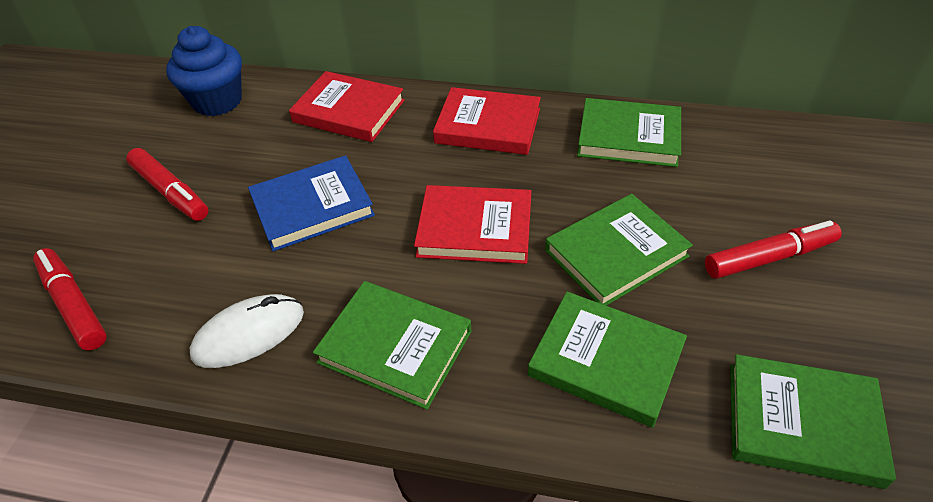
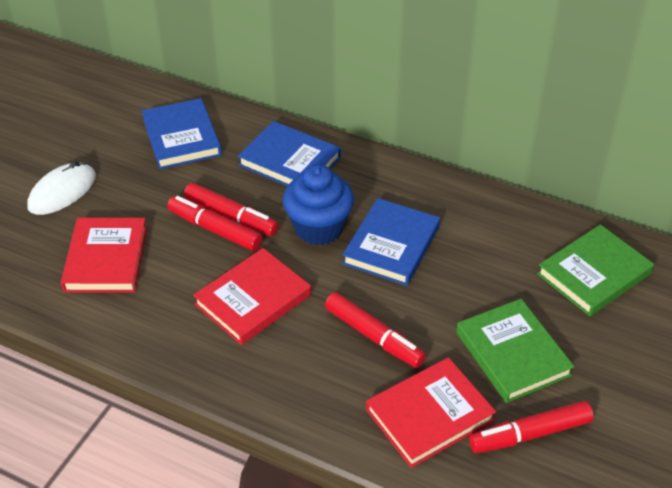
blue book: 1 -> 3
green book: 5 -> 2
red marker: 3 -> 4

